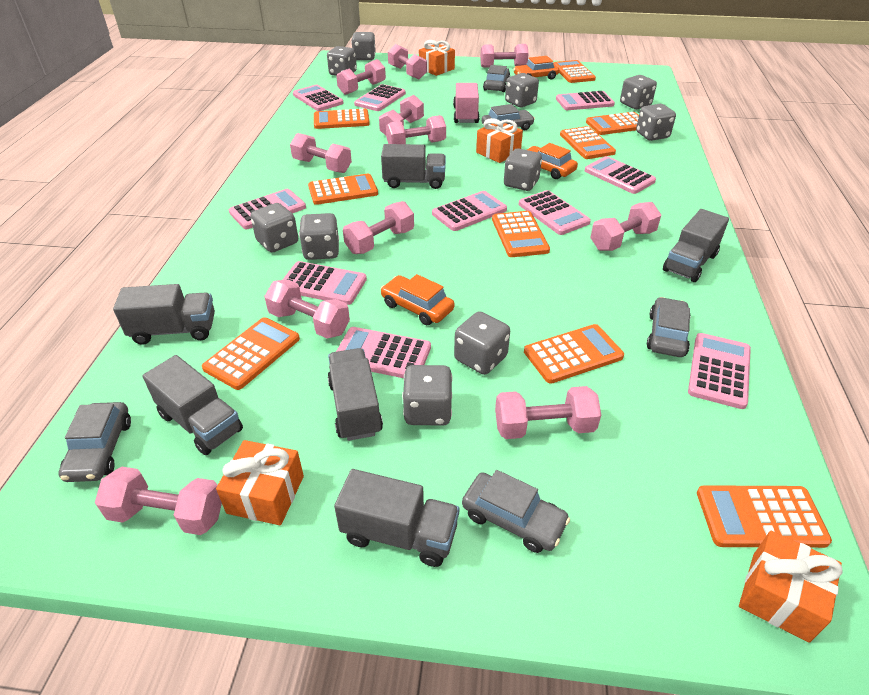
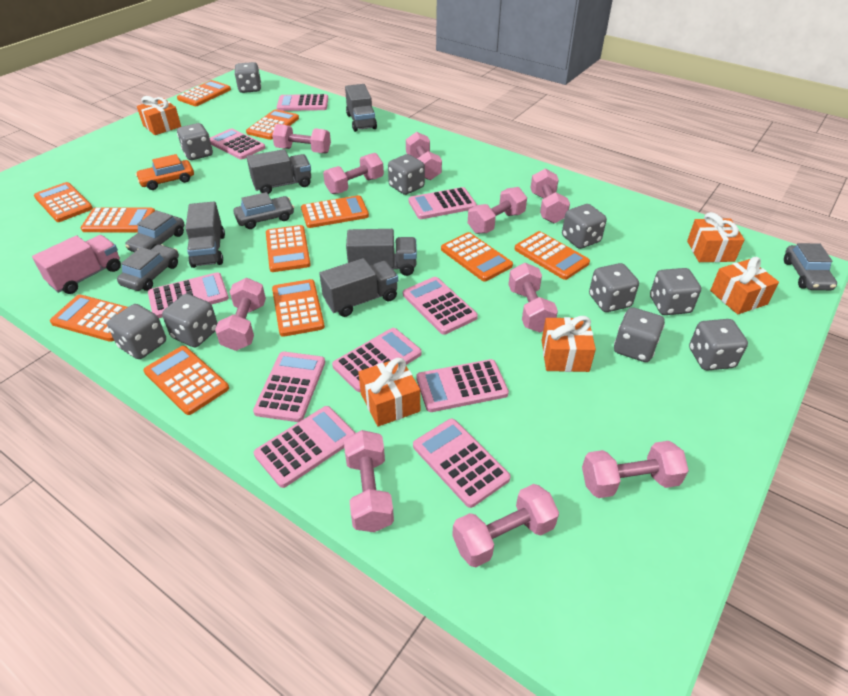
grey car: 5 -> 4
grey truck: 6 -> 5
orange calculator: 9 -> 11
orange car: 3 -> 1
orange gift: 4 -> 5
pink dumbbell: 11 -> 10

